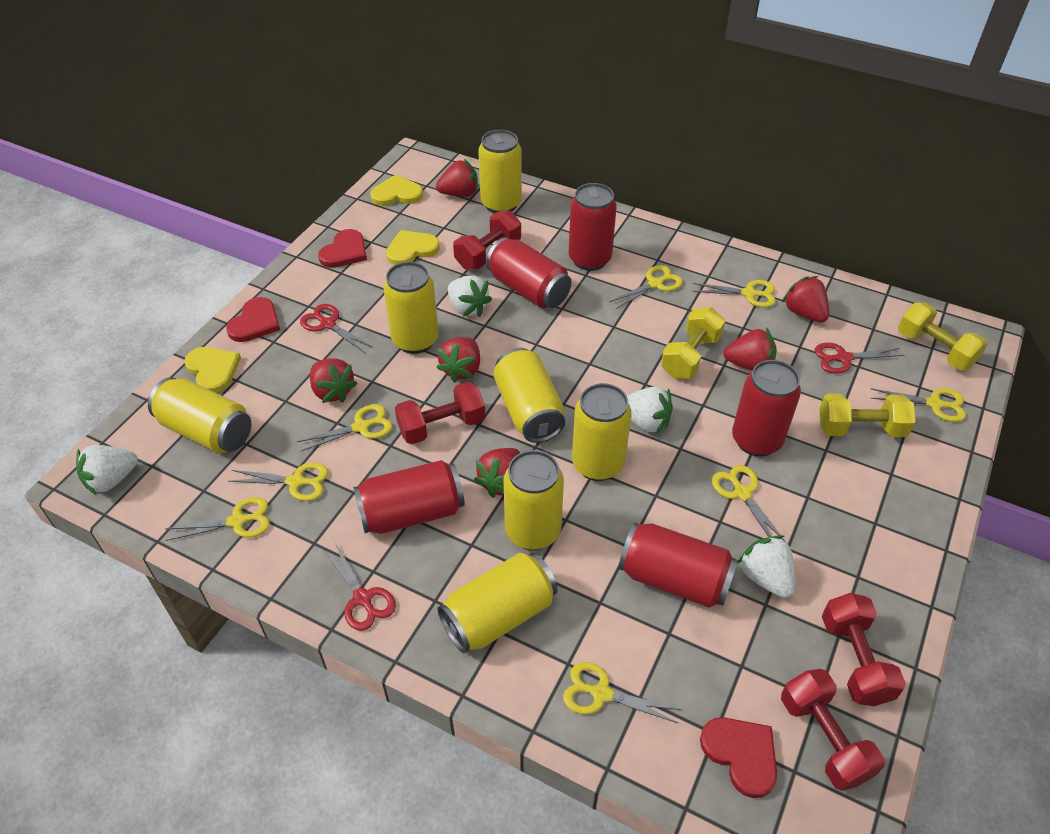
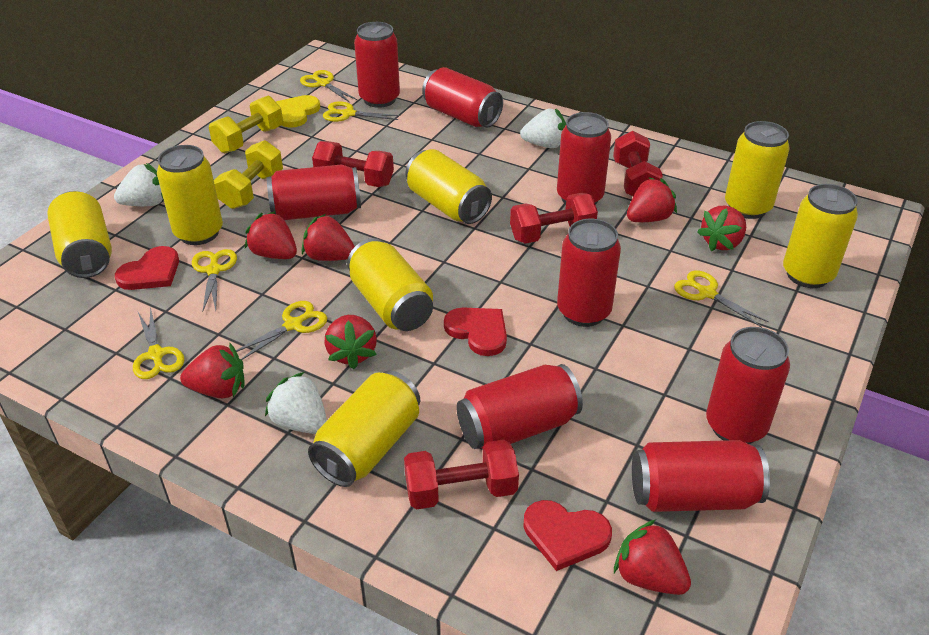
red can: 5 -> 8
red scissors: 3 -> 0
red strawberry: 6 -> 7
white strawberry: 4 -> 3
yellow dumbbell: 3 -> 2
yellow heart: 3 -> 1
yellow scissors: 8 -> 6

